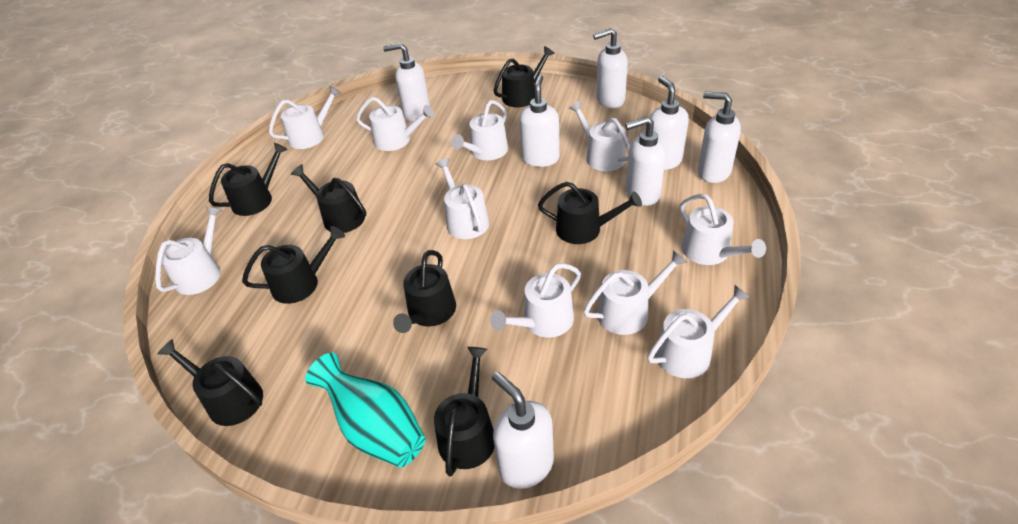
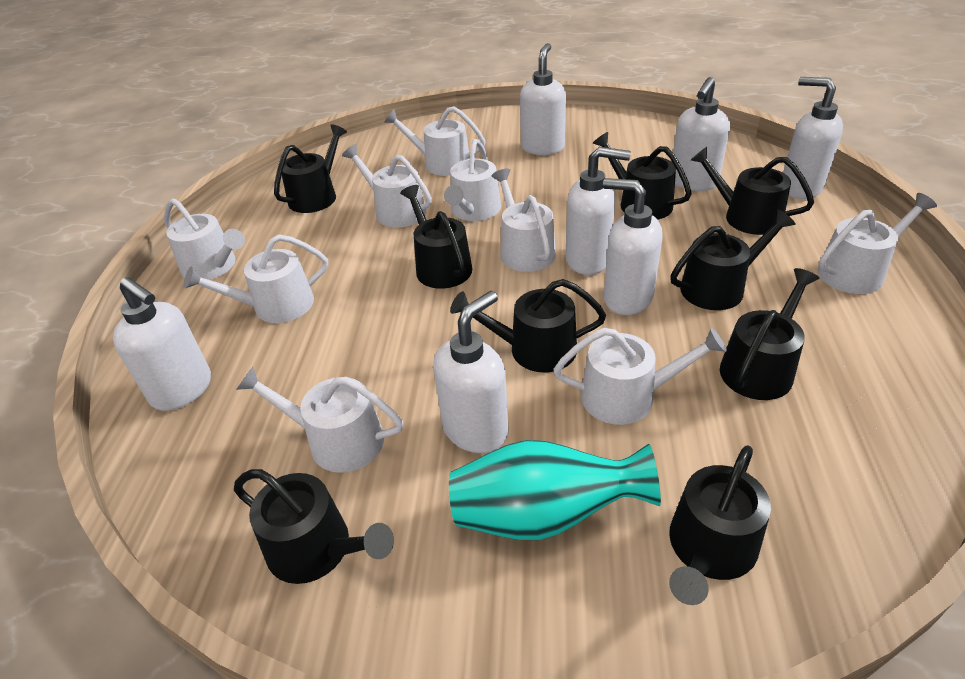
black watering can: 8 -> 9
white watering can: 10 -> 9

